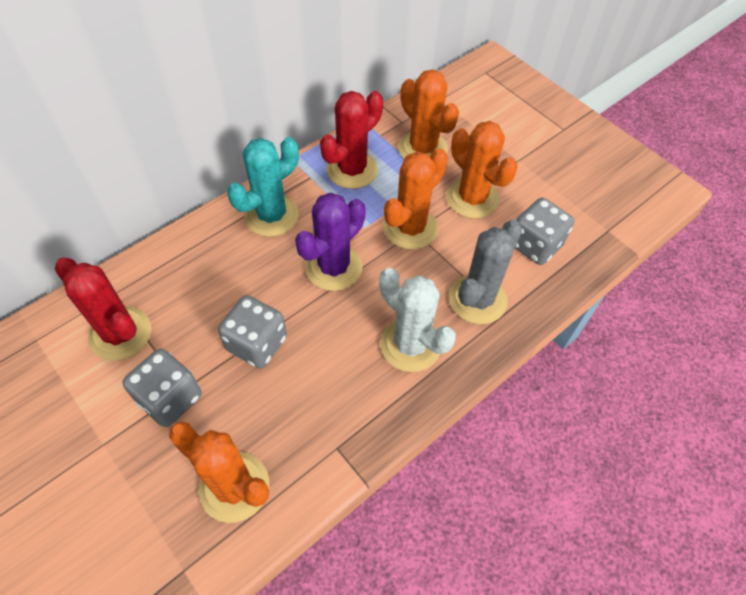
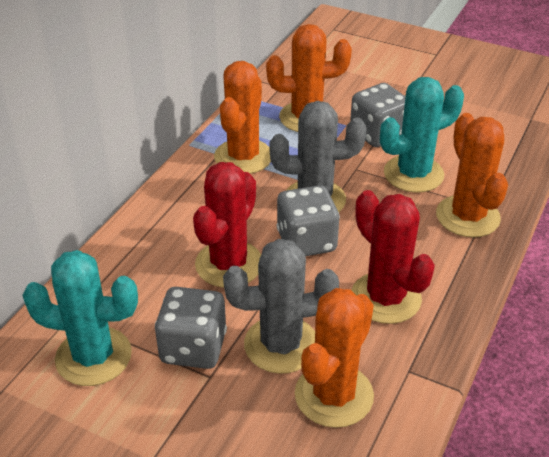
grey cactus: 1 -> 2
purple cactus: 1 -> 0
turquoise cactus: 1 -> 2
white cactus: 1 -> 0

